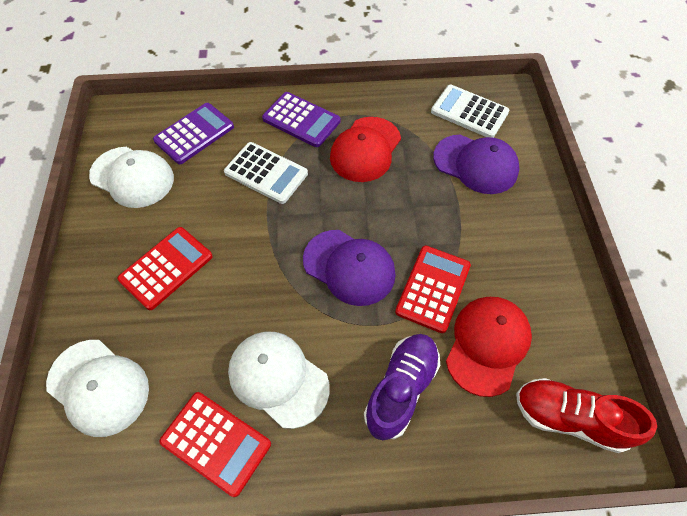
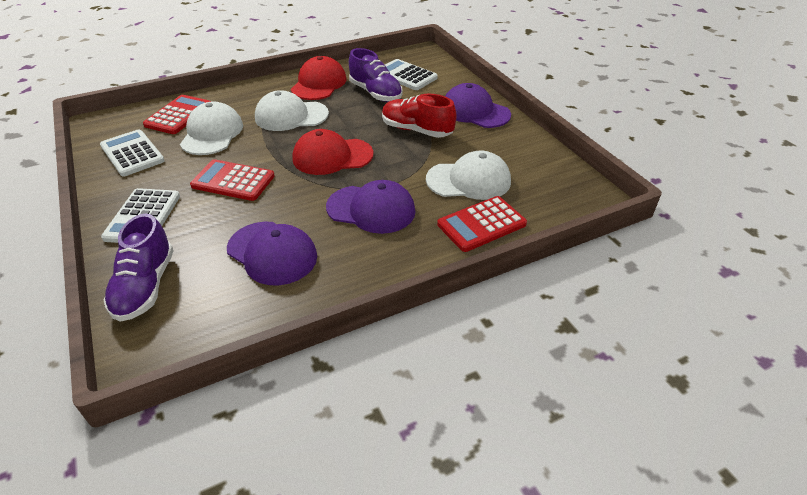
purple calculator: 2 -> 0
purple cap: 2 -> 3
purple shoe: 1 -> 2
white calculator: 2 -> 3

